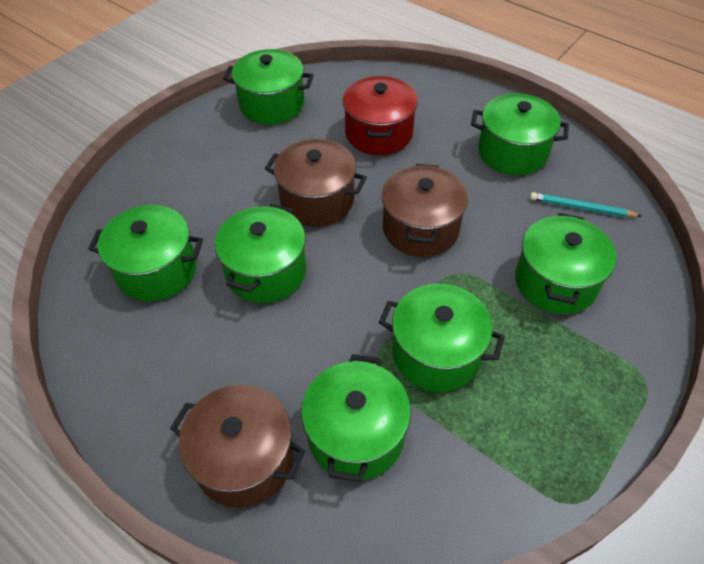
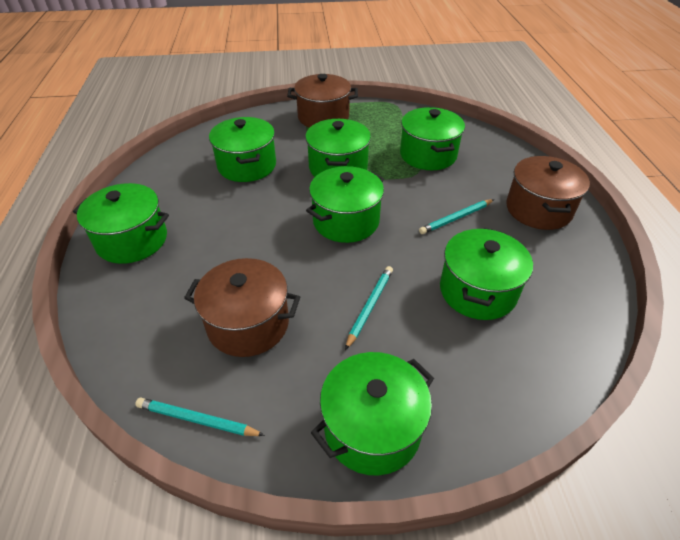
red pot: 1 -> 0
turquoise pencil: 1 -> 3

